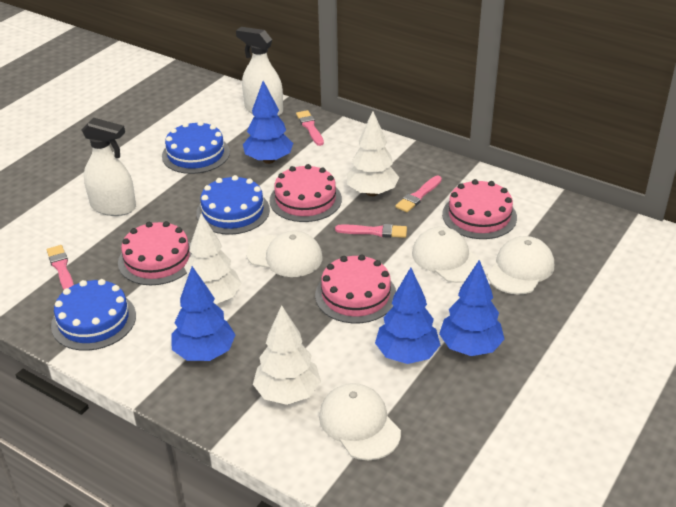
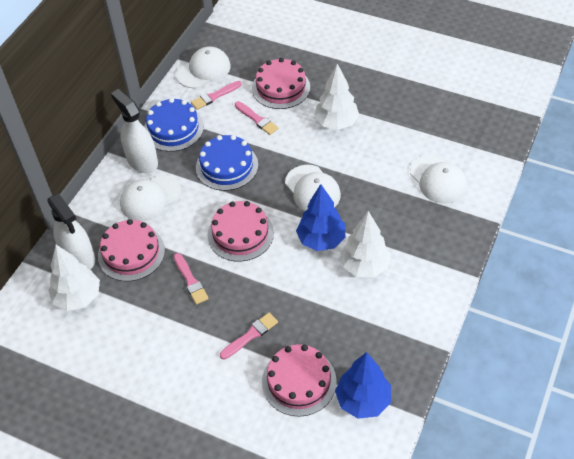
blue cake: 3 -> 2
blue tree: 4 -> 2

